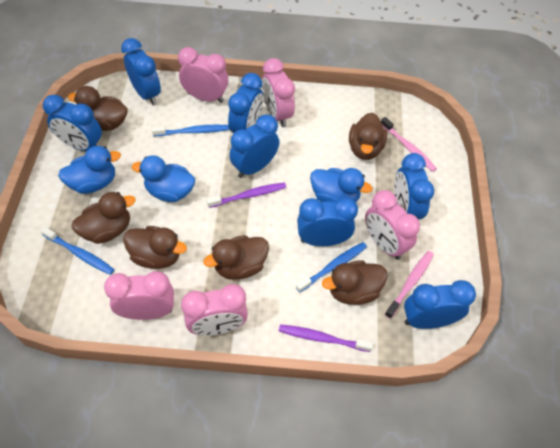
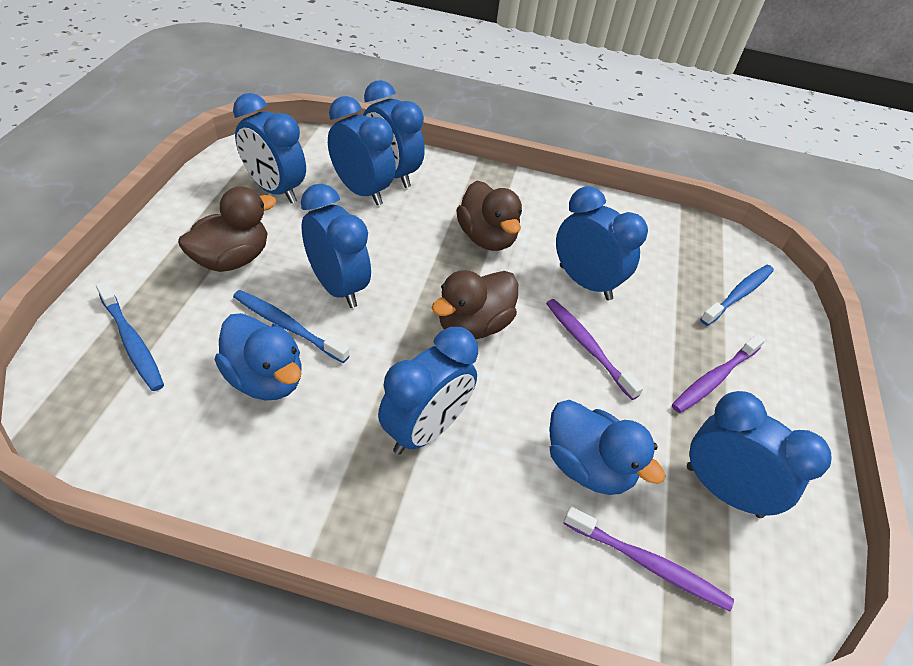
blue duck: 3 -> 2
brown duck: 6 -> 3
pink clock: 5 -> 0
pink toothbrush: 2 -> 0
purple toothbrush: 2 -> 3

